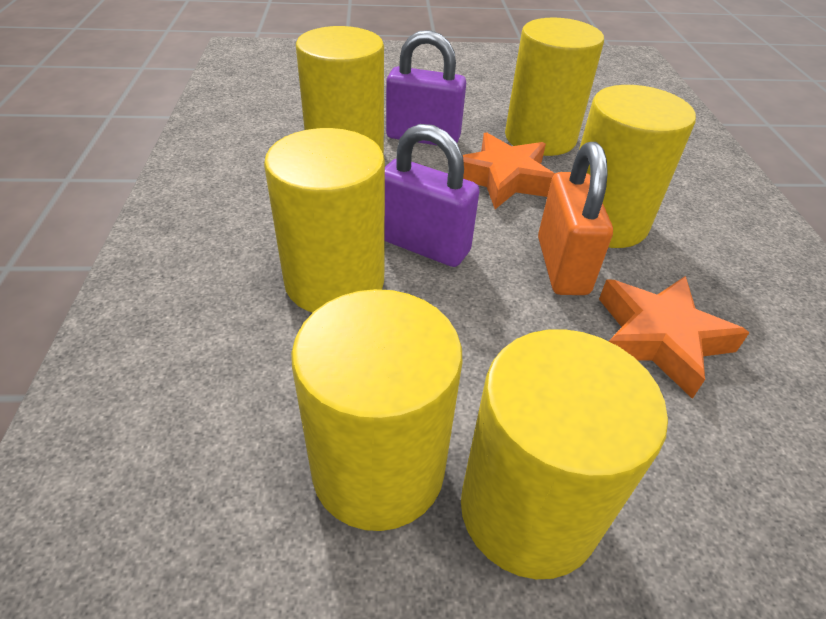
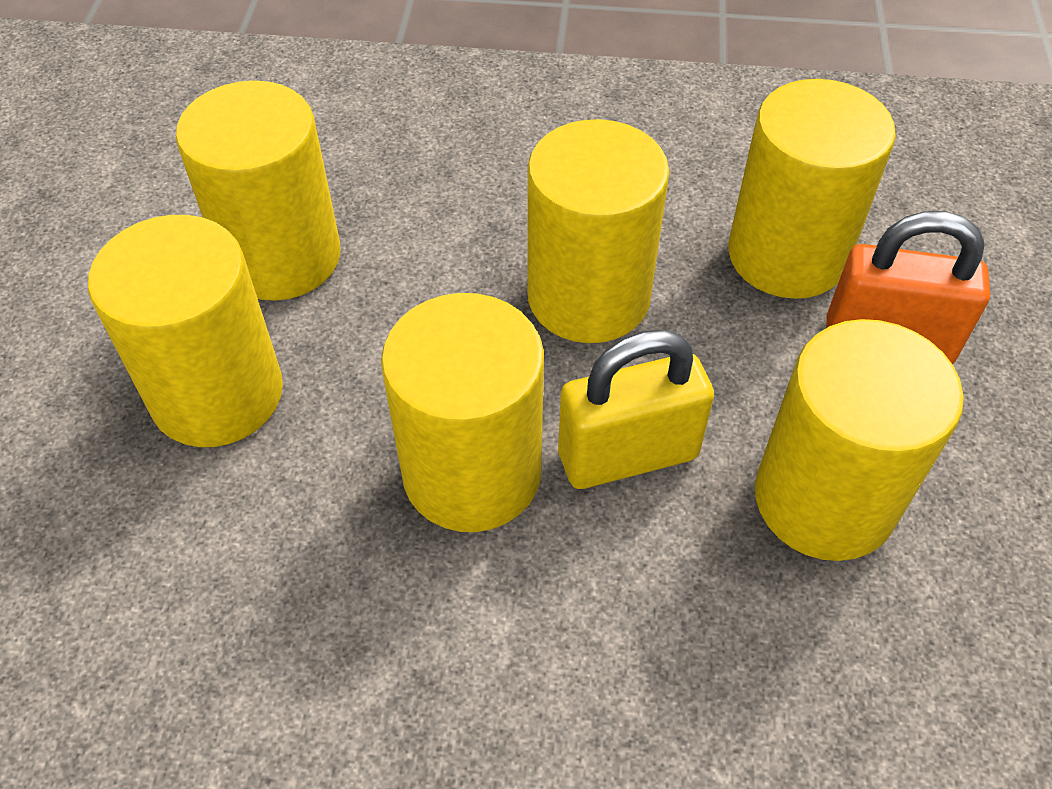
orange star: 2 -> 0
purple padlock: 2 -> 0
yellow padlock: 0 -> 1

